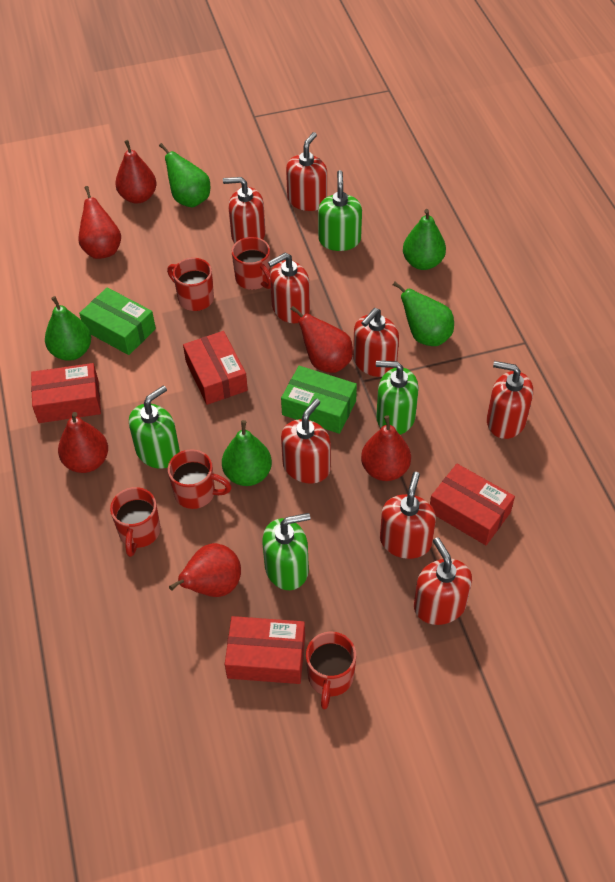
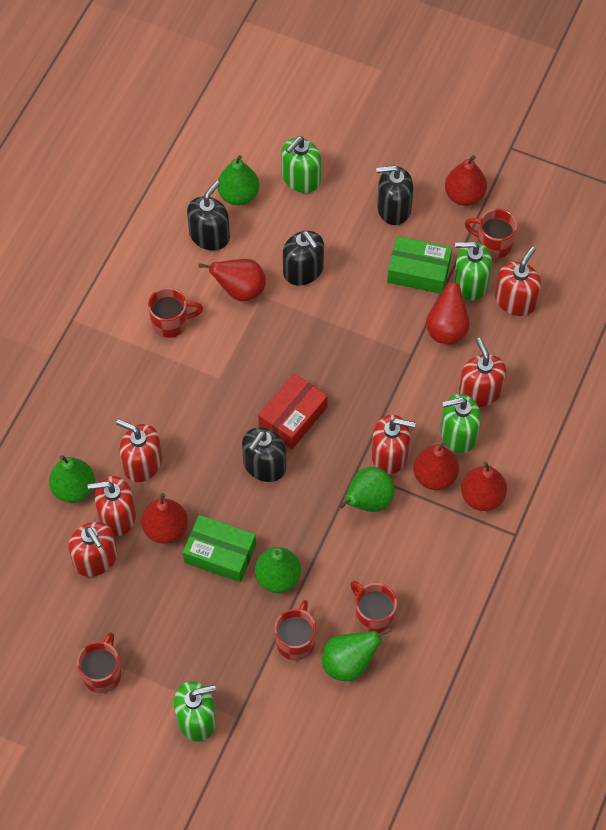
black soap dispenser: 0 -> 4
red box: 4 -> 1
red soap dispenser: 8 -> 6

